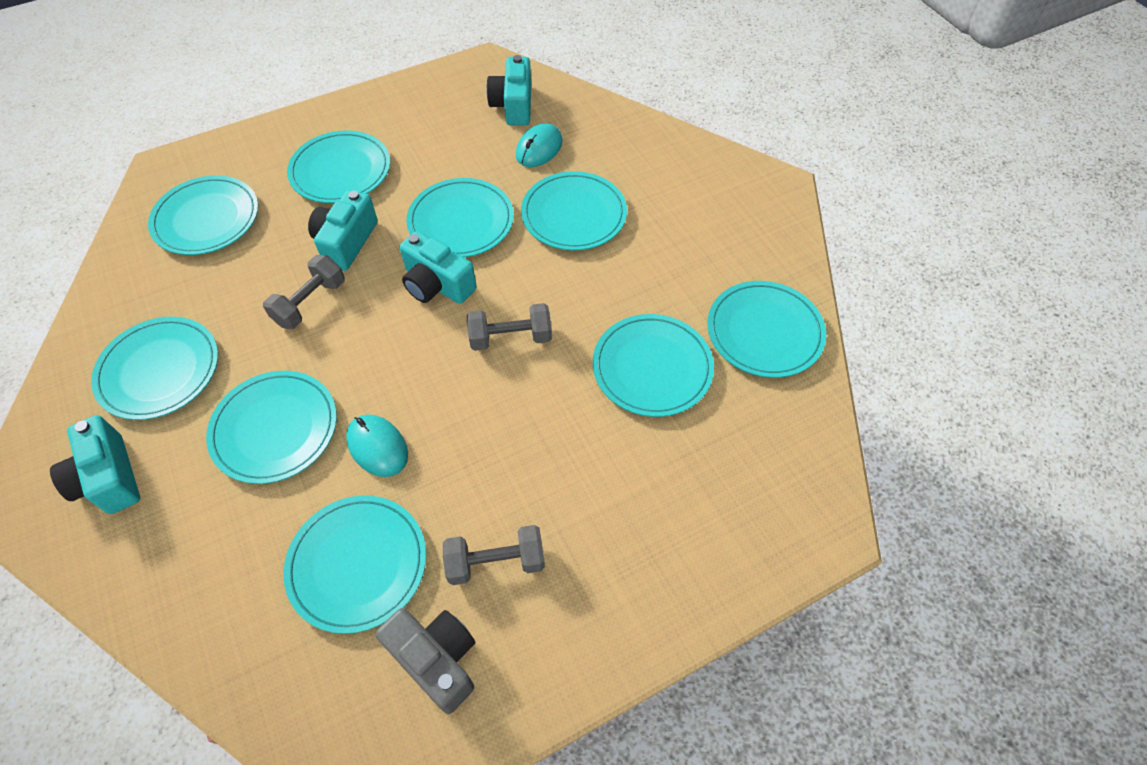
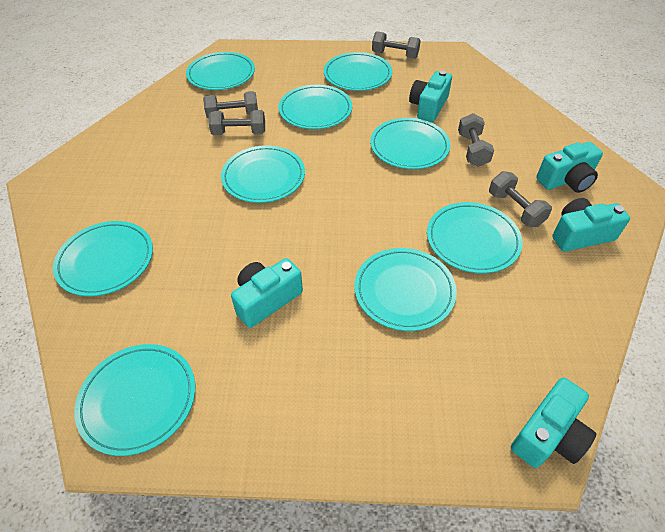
grey camera: 1 -> 0
grey dumbbell: 3 -> 5
turquoise camera: 4 -> 5
turquoise mouse: 2 -> 0

